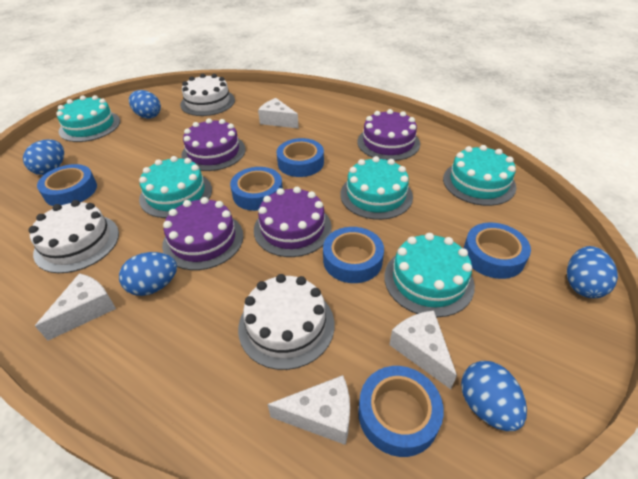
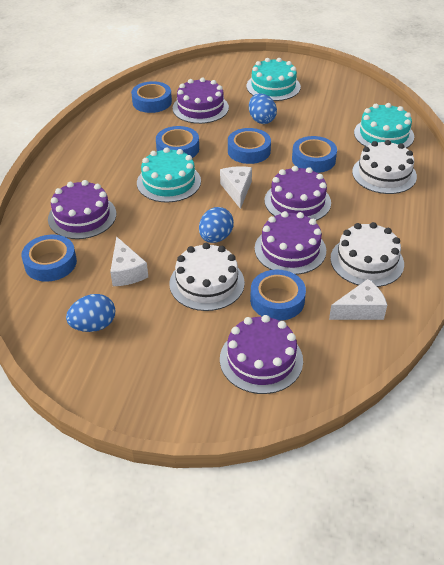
blue egg: 5 -> 3
purple cake: 4 -> 5
turquoise cake: 5 -> 3
white cheese: 4 -> 3

